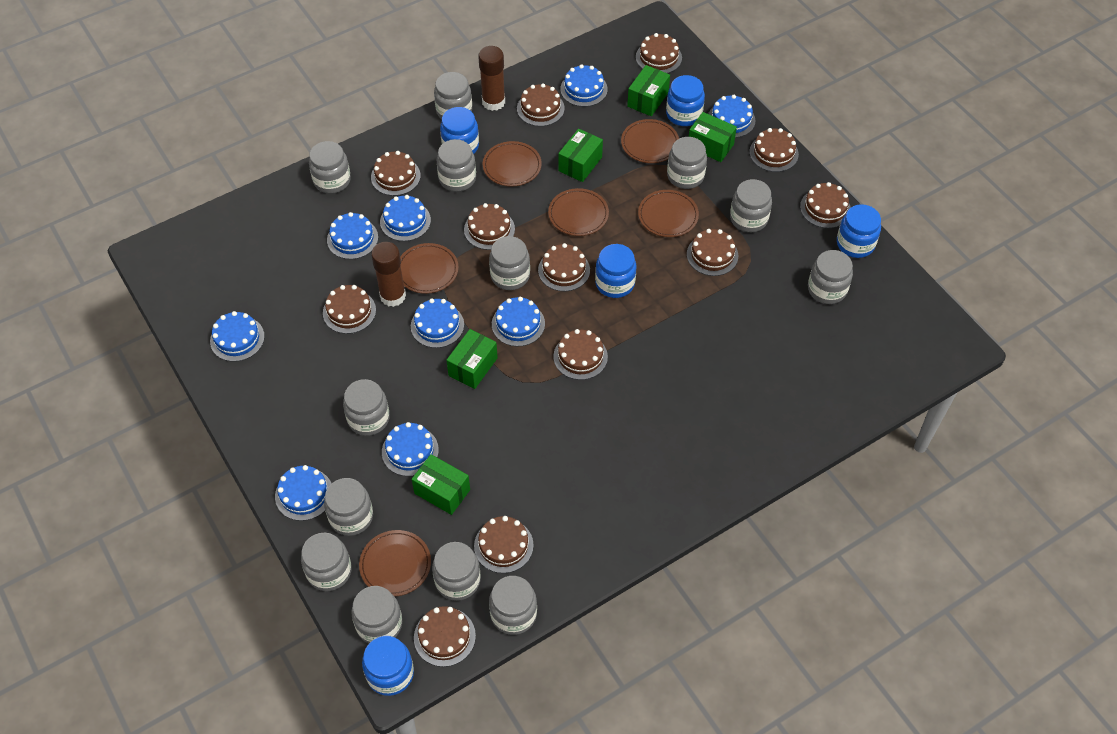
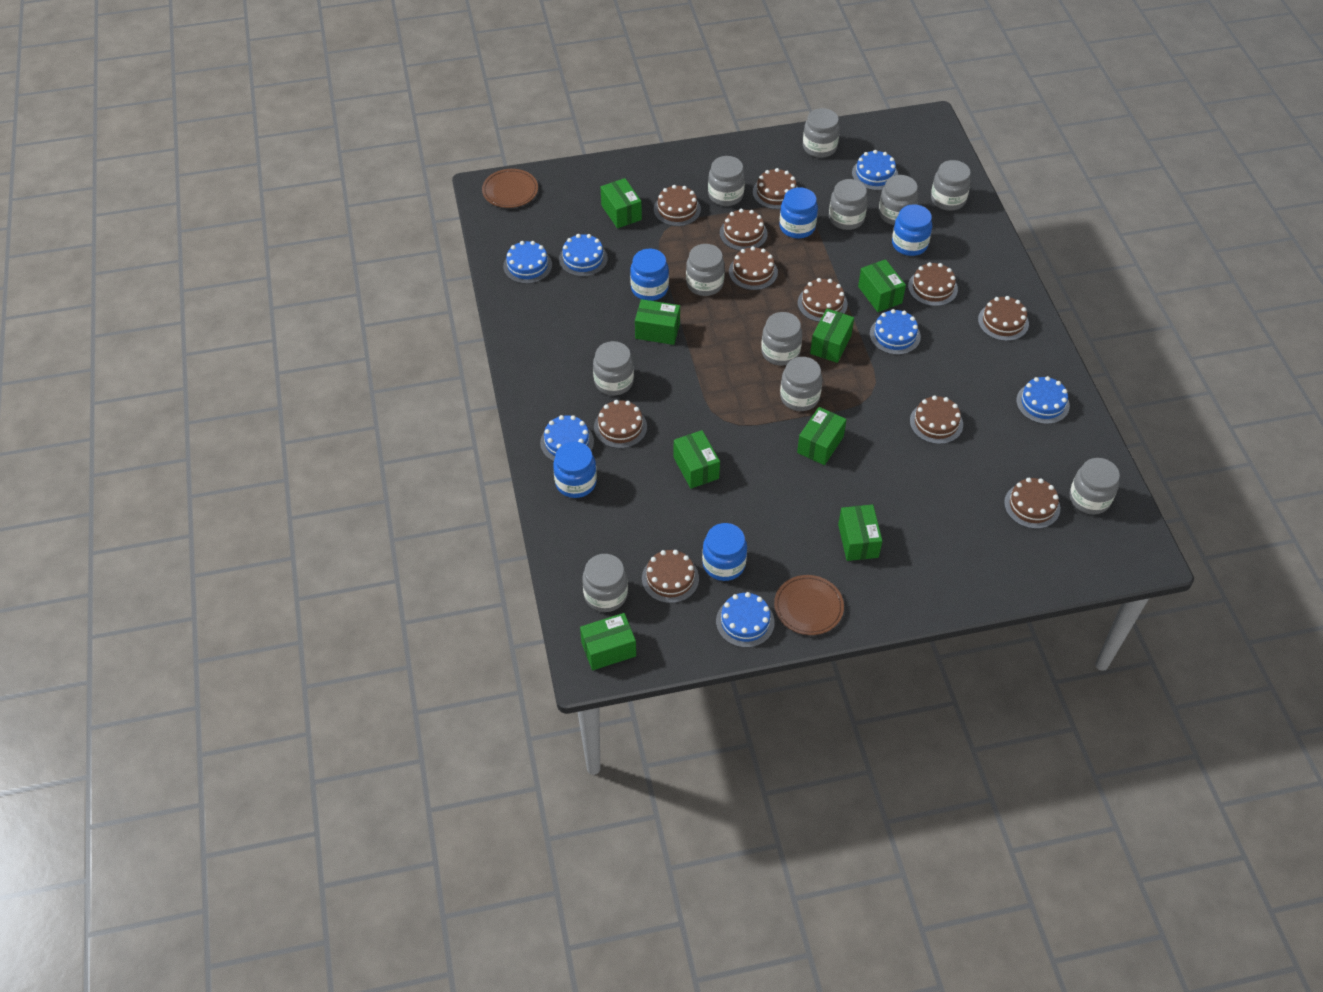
blue cake: 9 -> 7
brown cake: 12 -> 11
brown glue stick: 2 -> 0
brown plate: 6 -> 2
green box: 5 -> 8
grey jar: 13 -> 11

